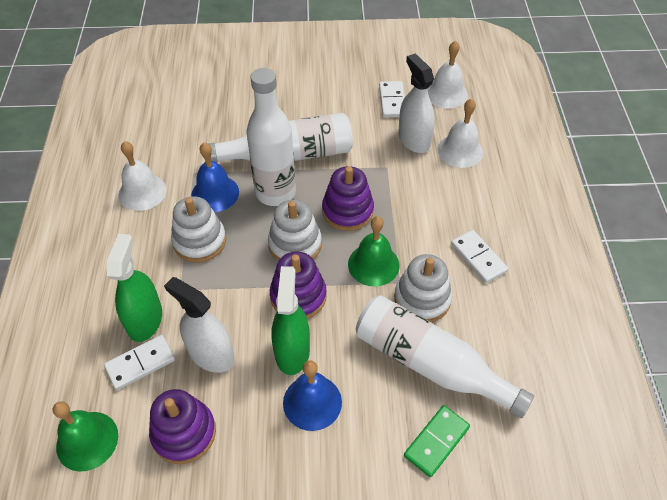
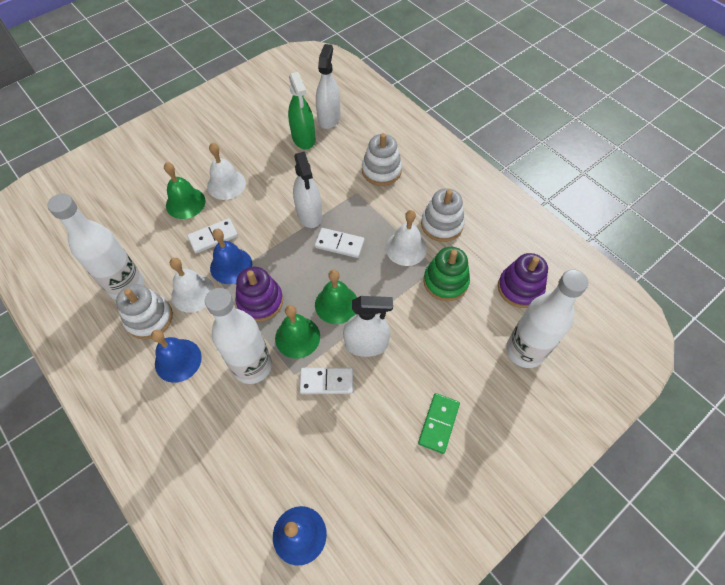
blue bell: 2 -> 3
green bell: 2 -> 3
green spray bottle: 2 -> 1
green stacking toy: 0 -> 1
purple stacking toy: 3 -> 2
white spray bottle: 2 -> 3

